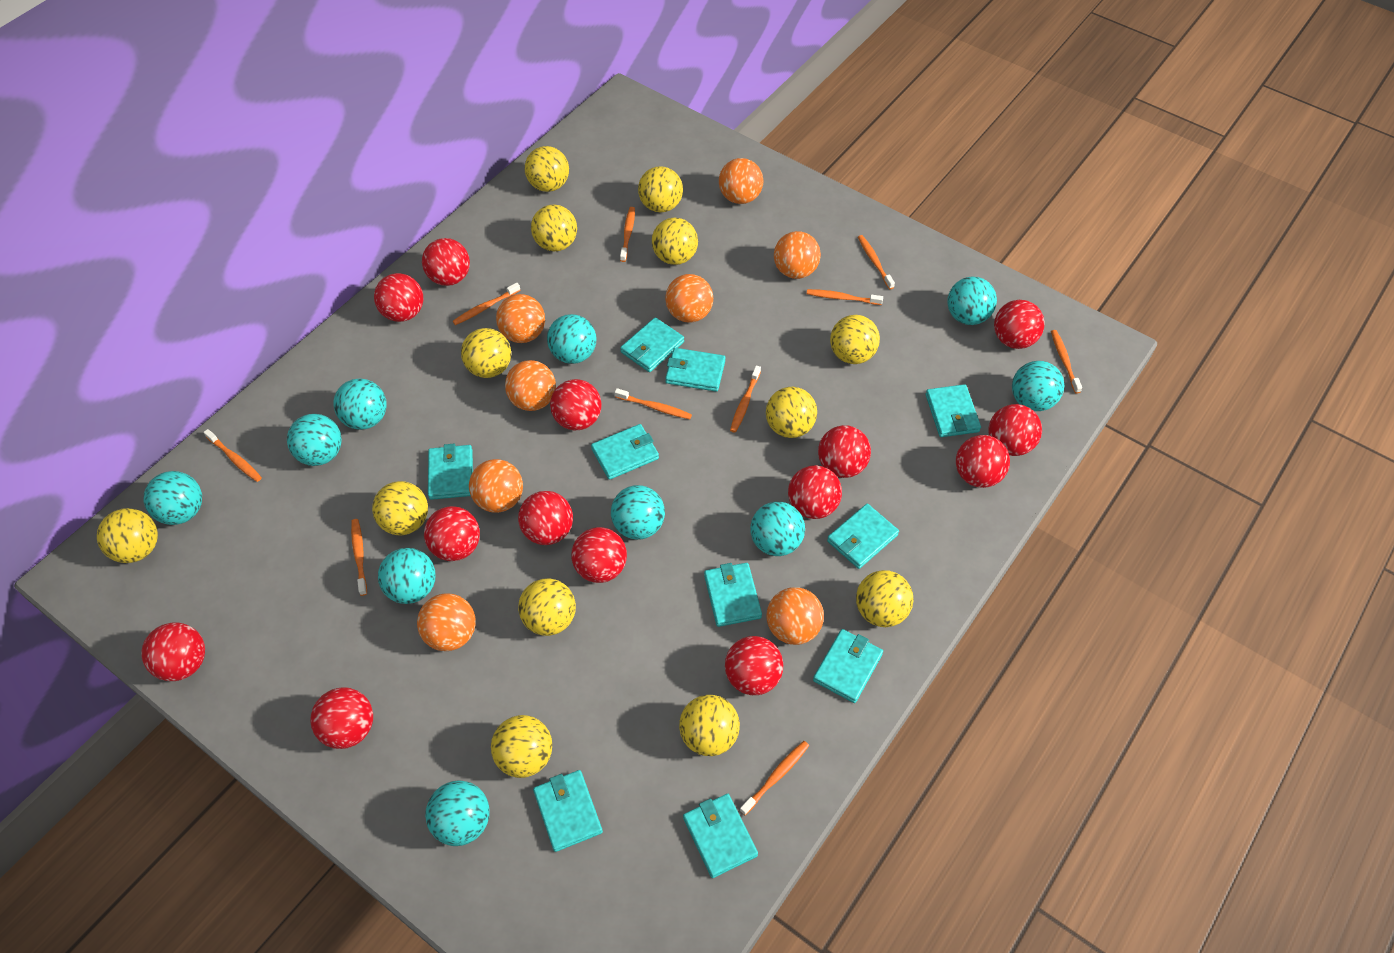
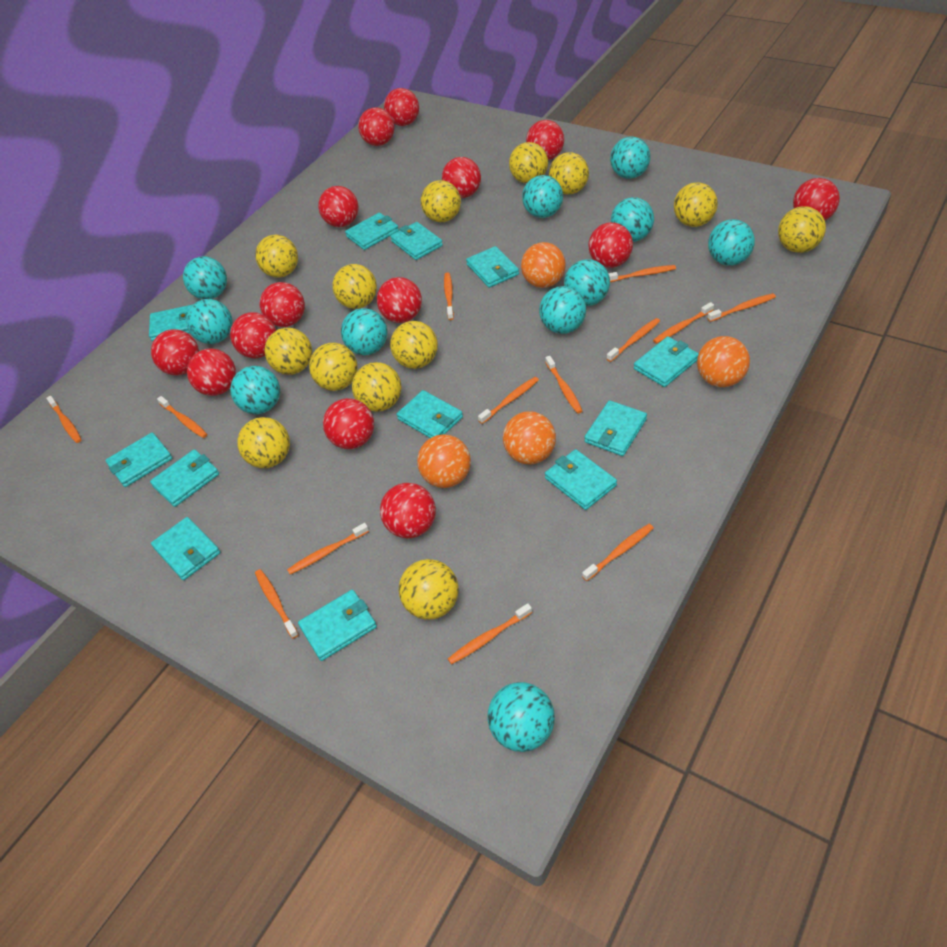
orange ball: 8 -> 4
orange toothbrush: 10 -> 13
turquoise ball: 10 -> 11
turquoise wallet: 10 -> 12

